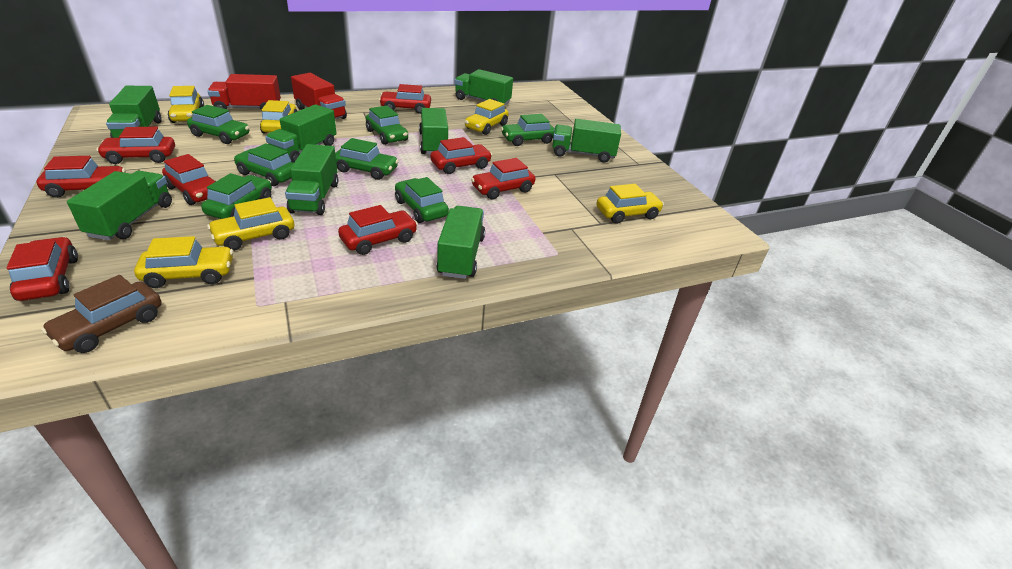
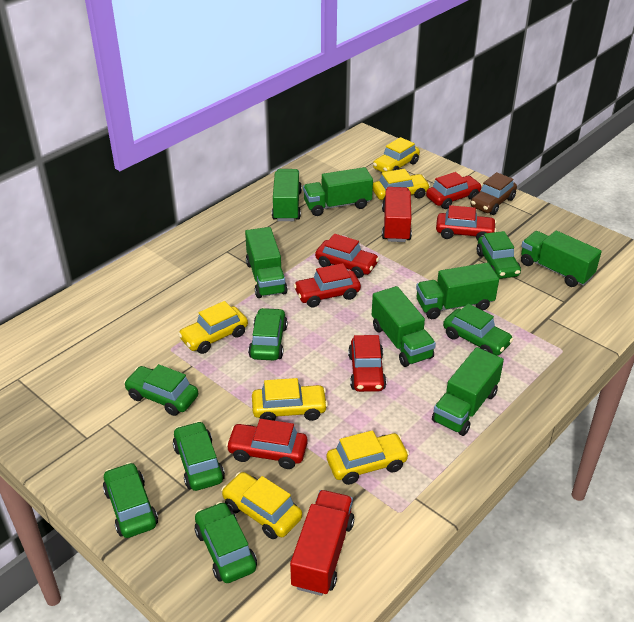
green truck: 8 -> 7
red car: 8 -> 6

